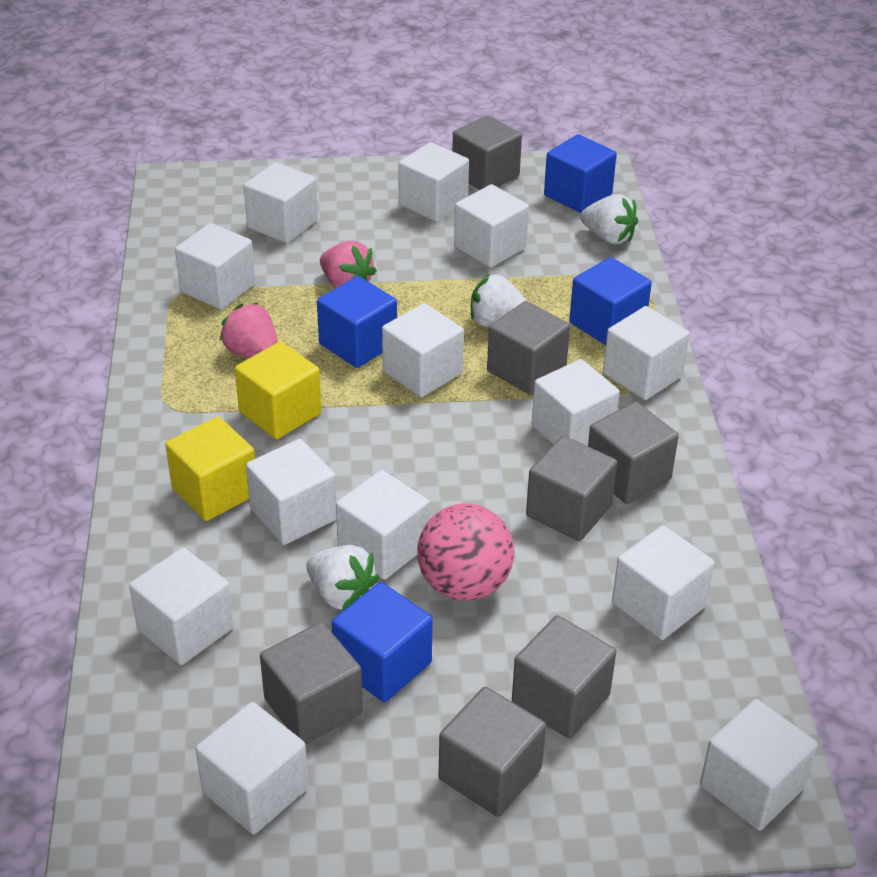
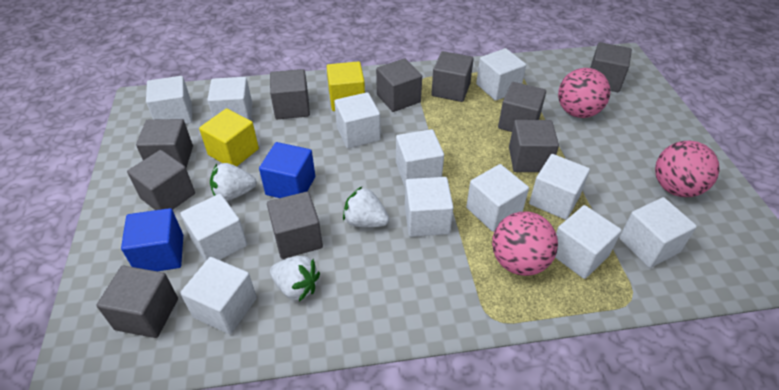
blue cube: 4 -> 2
grey cube: 7 -> 10
pink ball: 1 -> 3
pink strawberry: 2 -> 0
white cube: 13 -> 12

